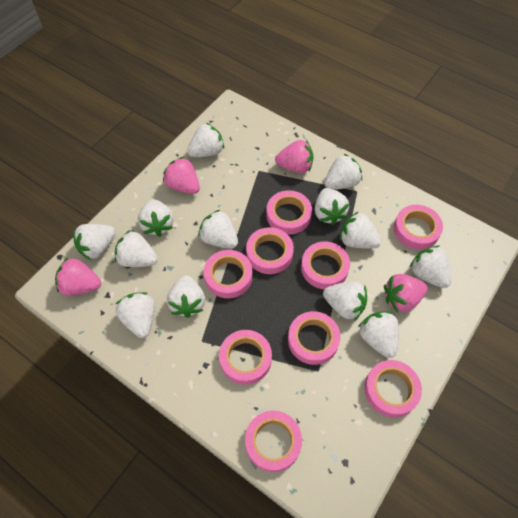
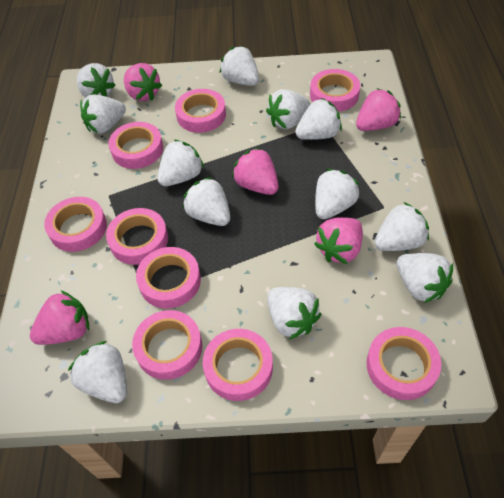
pink strawberry: 4 -> 5
white strawberry: 13 -> 12

